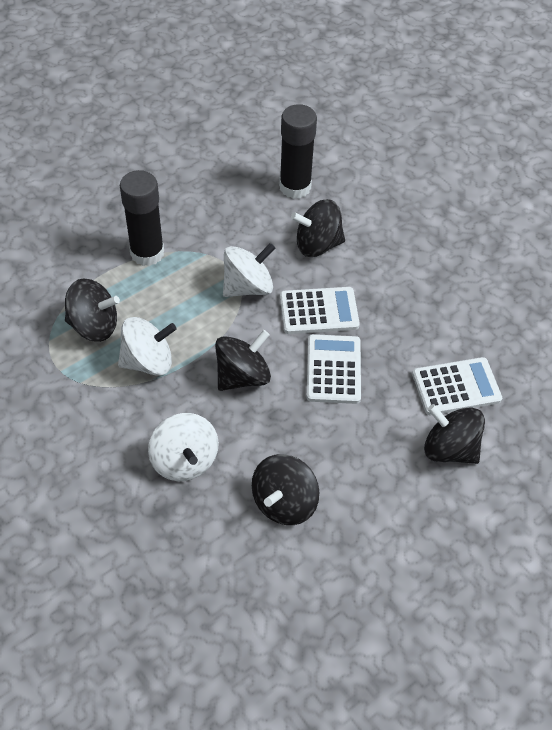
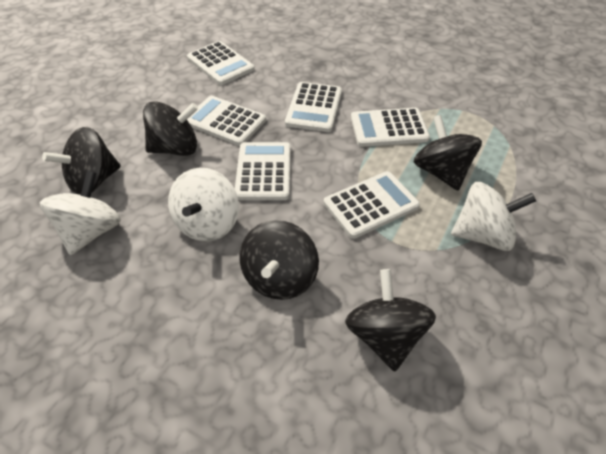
black glue stick: 2 -> 0
white calculator: 3 -> 6

